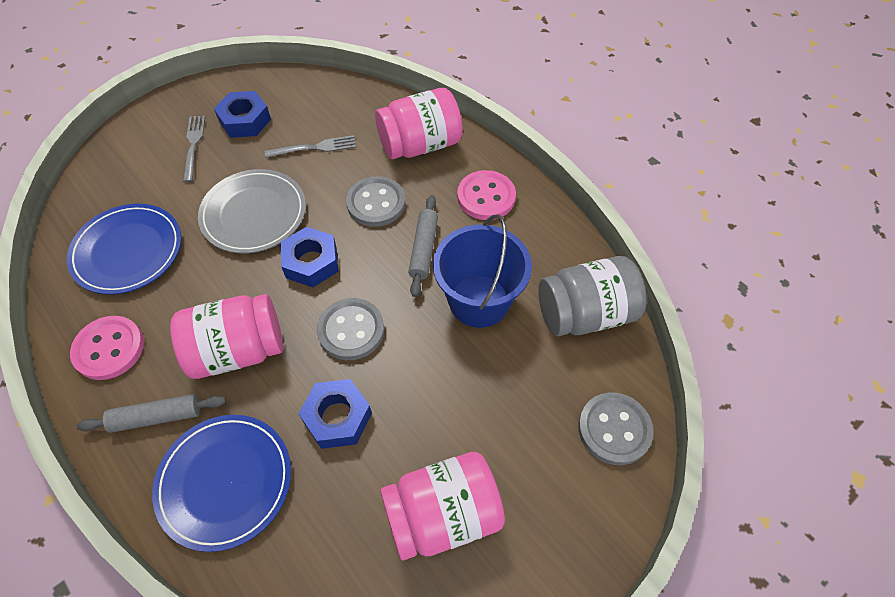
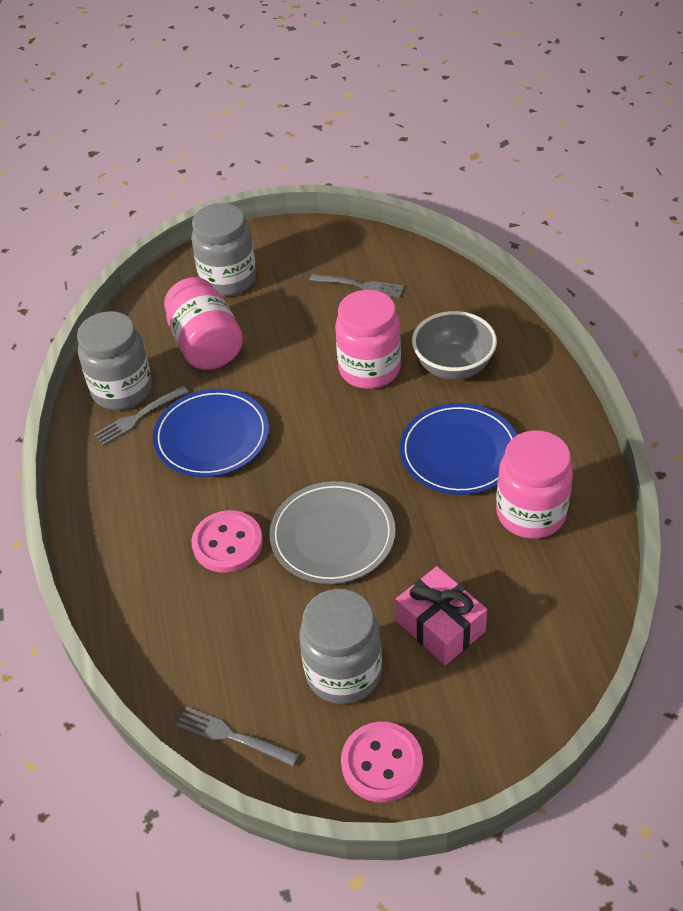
blue bucket: 1 -> 0
blue nut: 3 -> 0
grey bowl: 0 -> 1
grey button: 3 -> 0
grey fork: 2 -> 3
grey jar: 1 -> 3
grey rolling pin: 2 -> 0
pink gift: 0 -> 1

